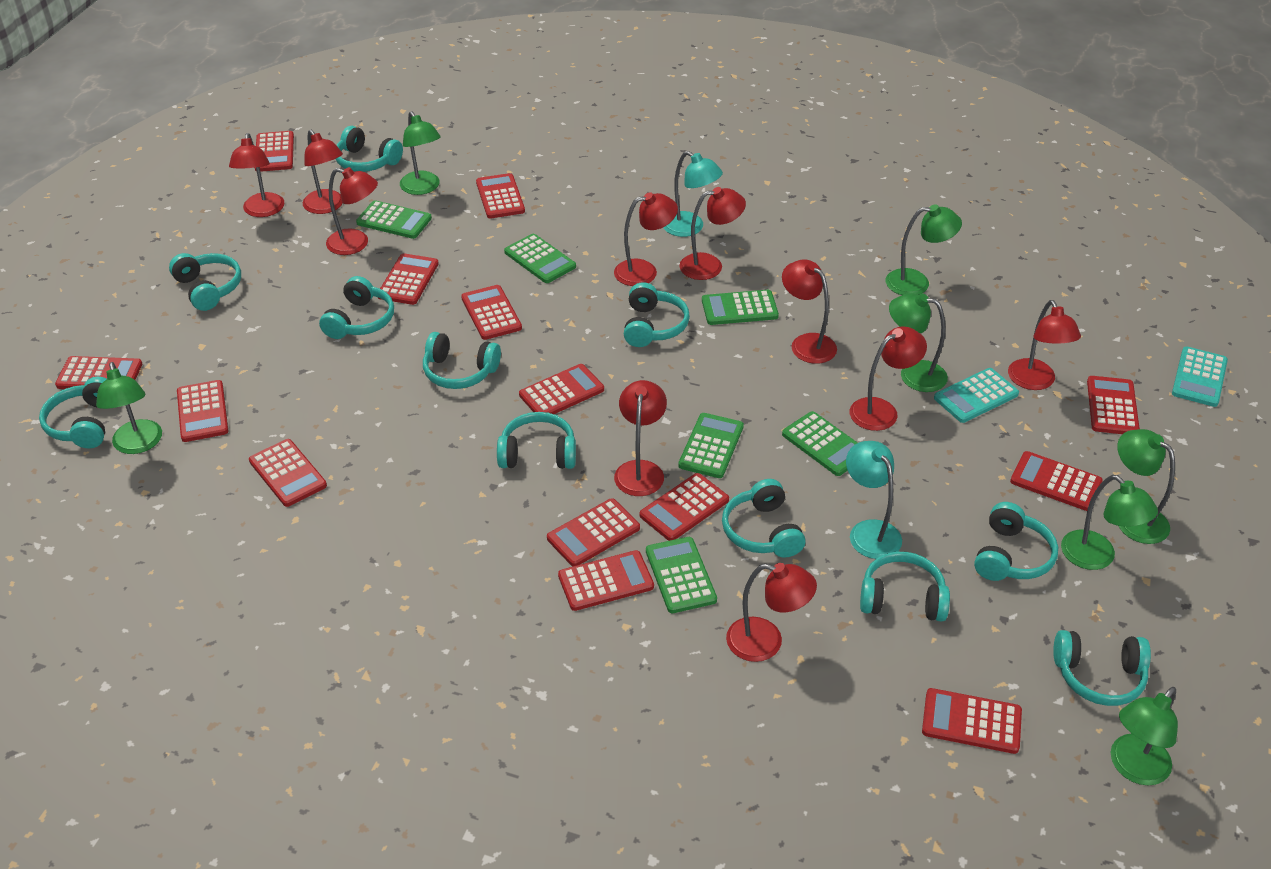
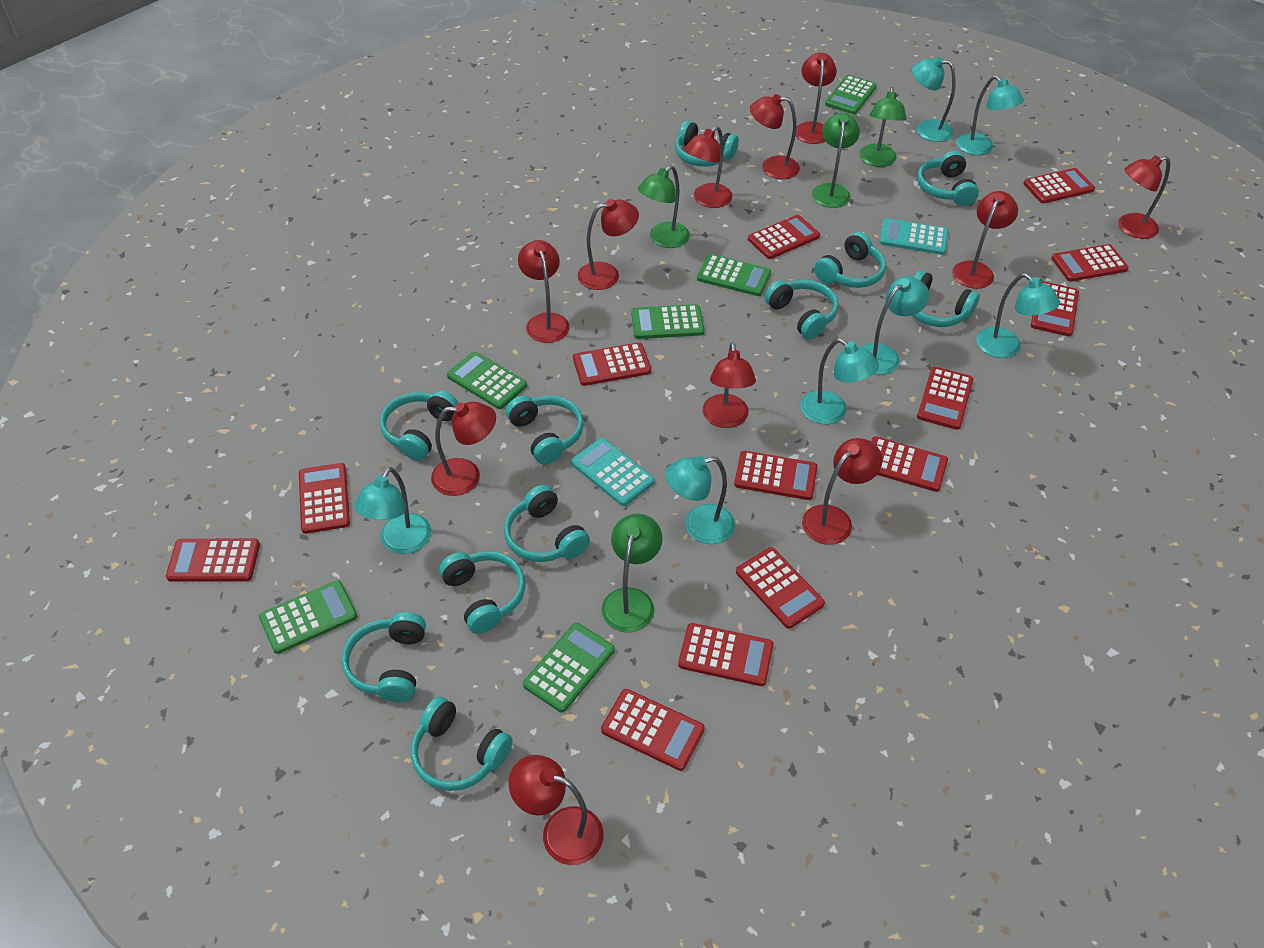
green lamp: 7 -> 4
red calculator: 14 -> 13
red lamp: 10 -> 11
turquoise lamp: 2 -> 7

